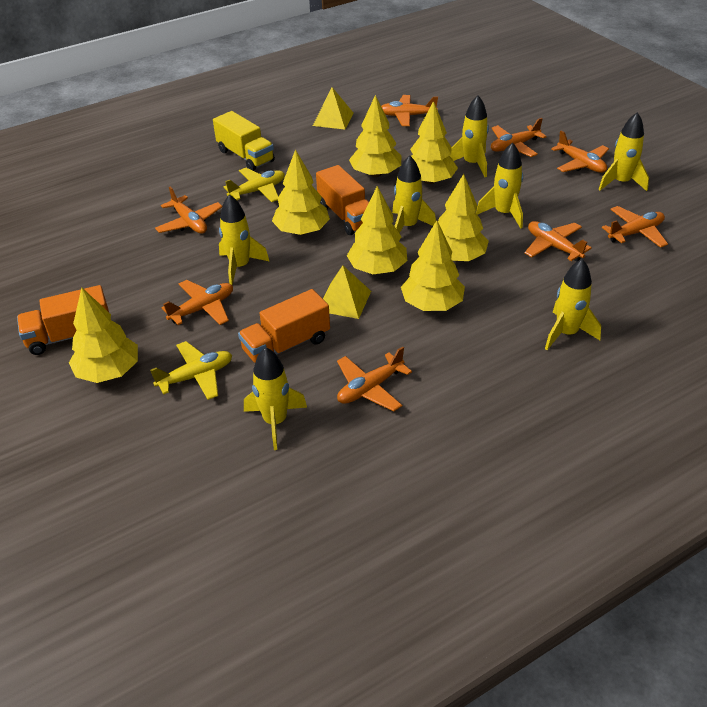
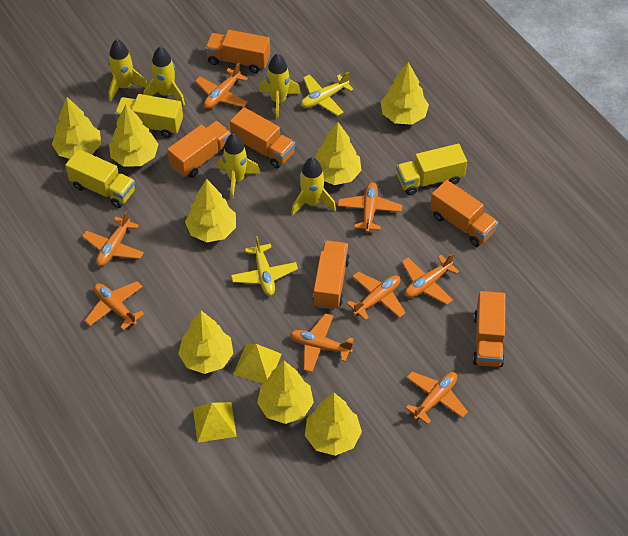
orange truck: 3 -> 6
yellow rocket: 7 -> 5
yellow tree: 7 -> 8
yellow truck: 1 -> 3

